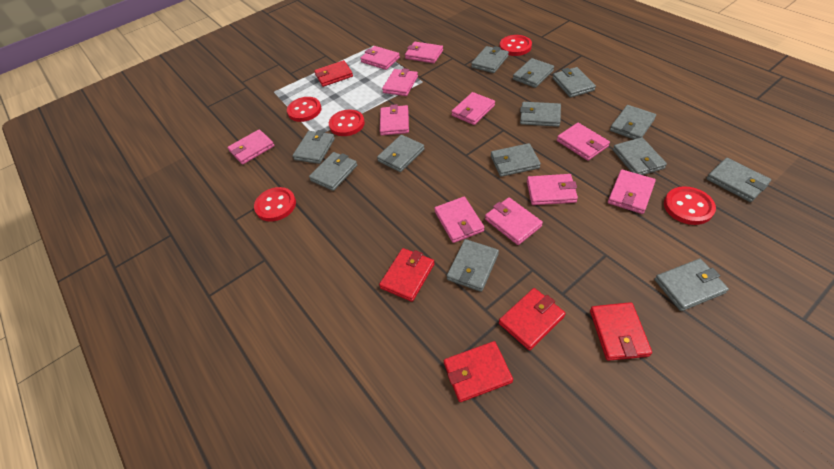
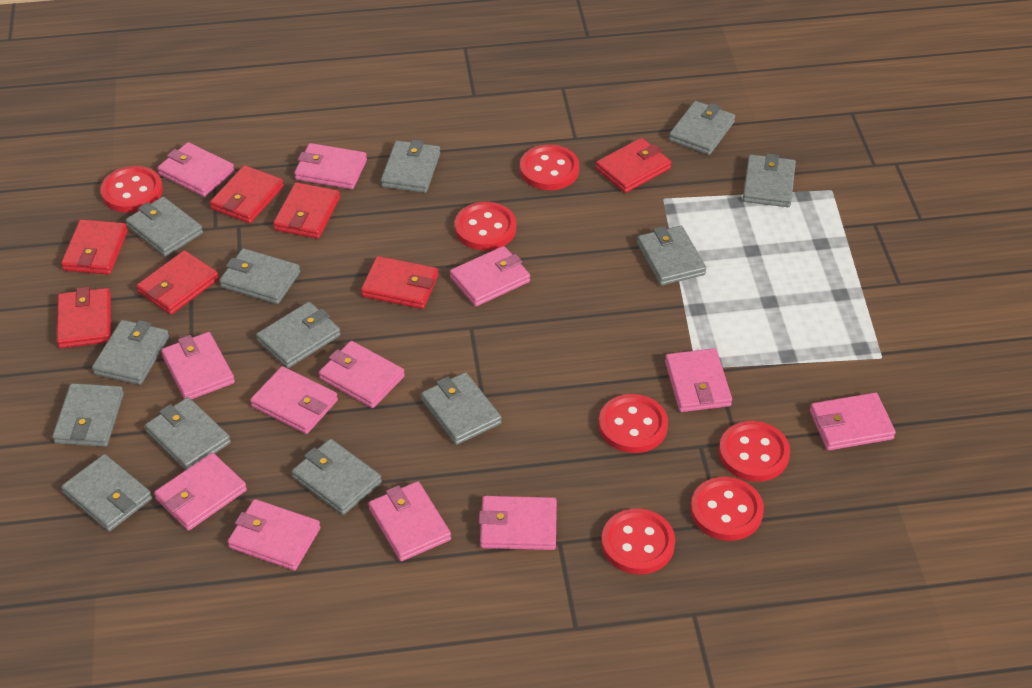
pink wallet: 11 -> 12
red button: 5 -> 7
red wallet: 5 -> 7

